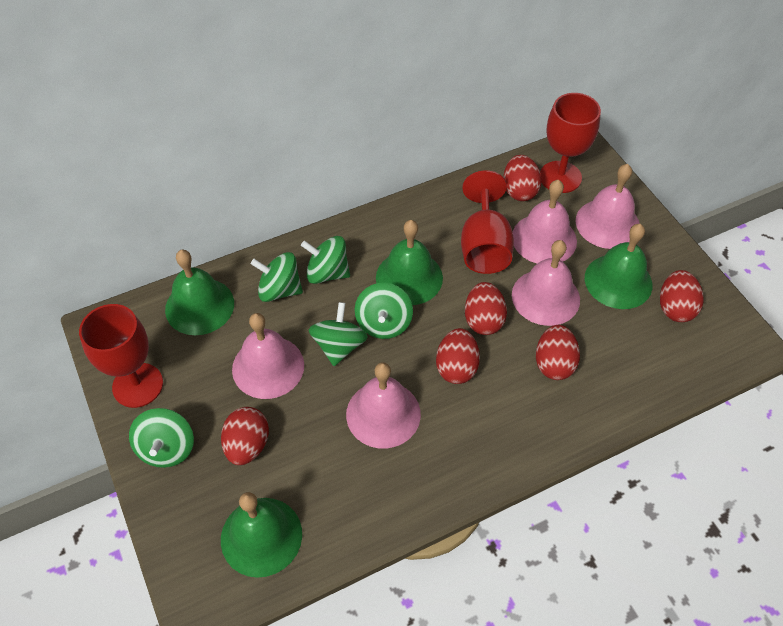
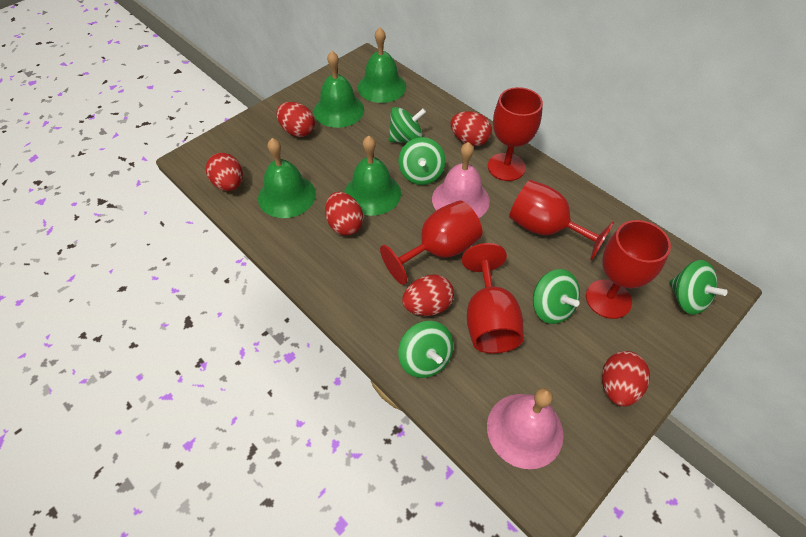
pink bell: 5 -> 2
red goblet: 3 -> 5

